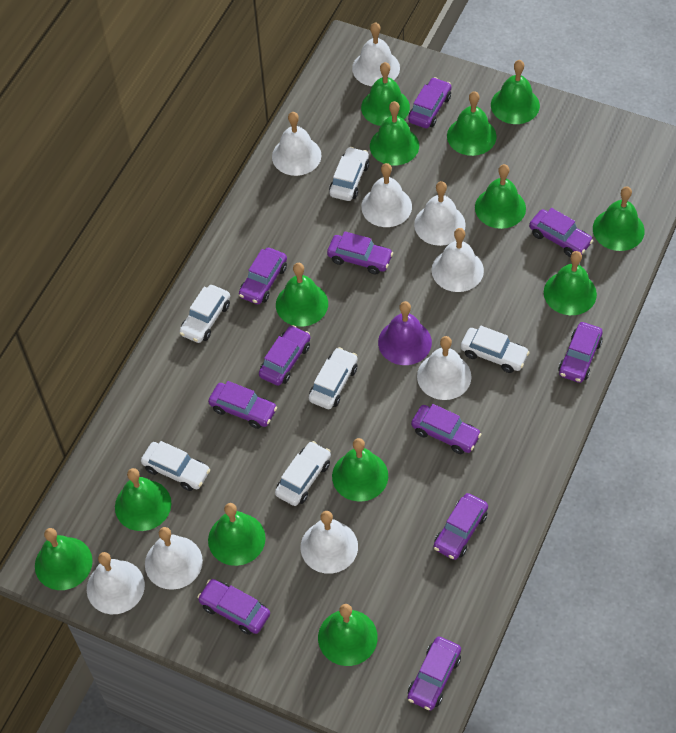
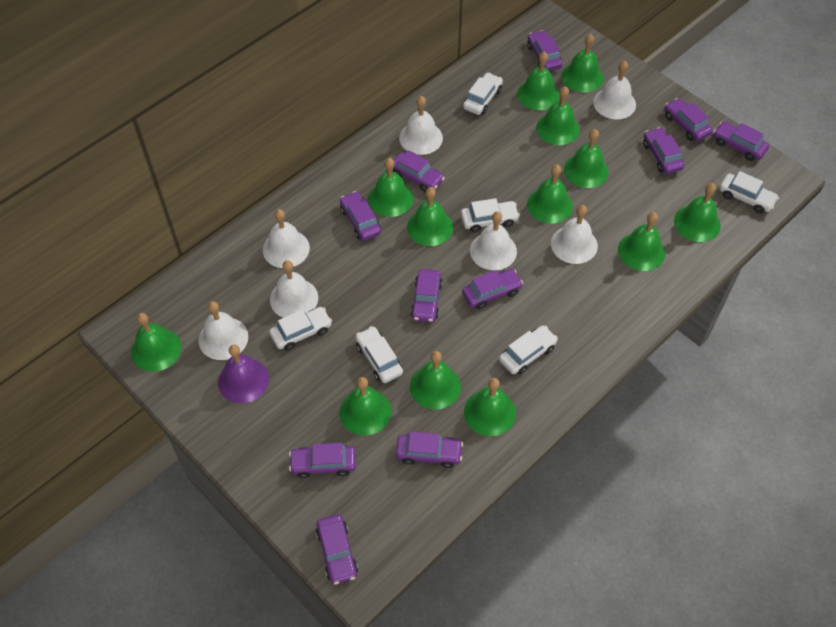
white bell: 9 -> 7

